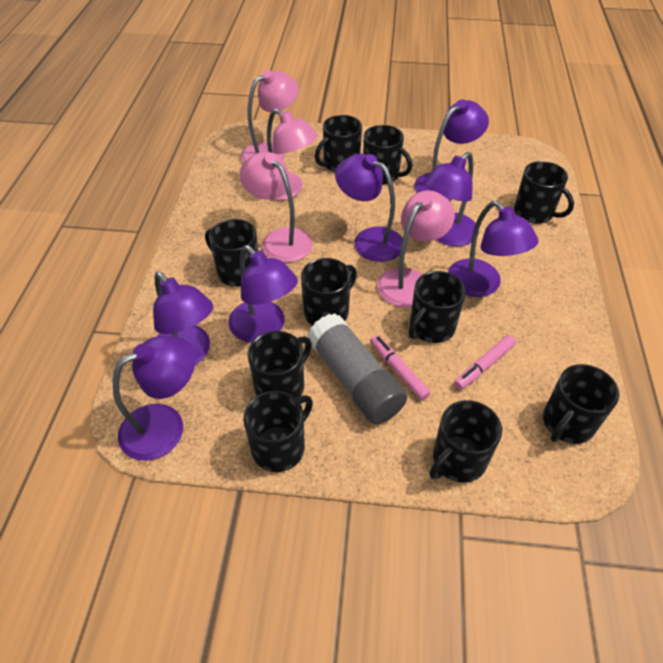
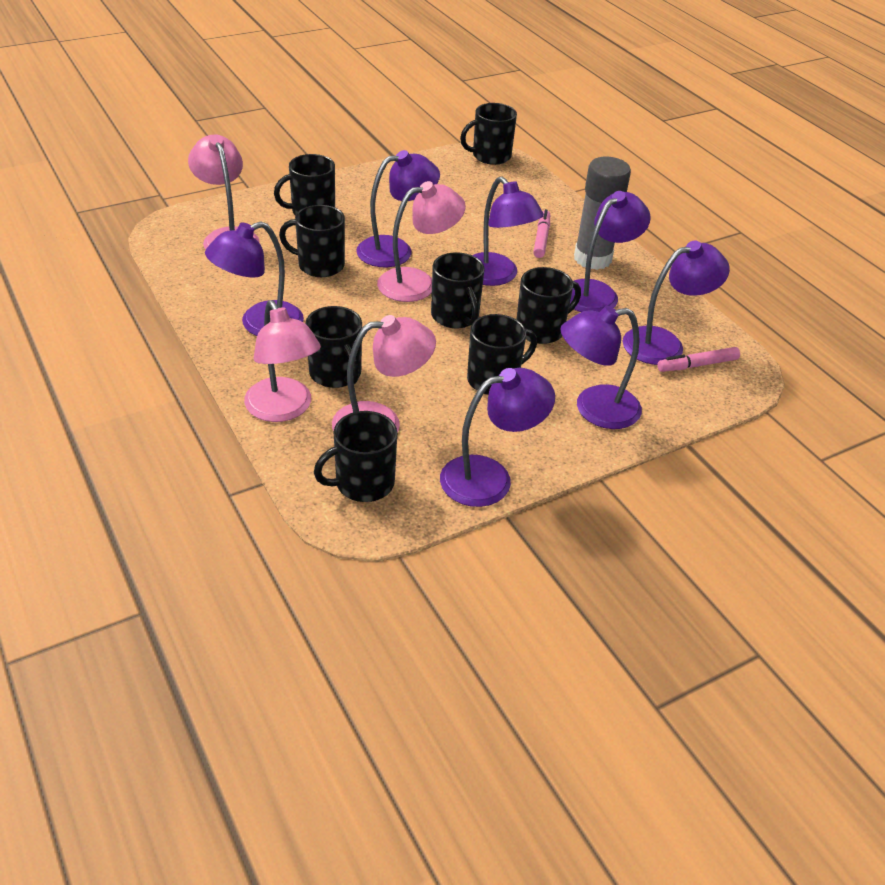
black mug: 10 -> 8

